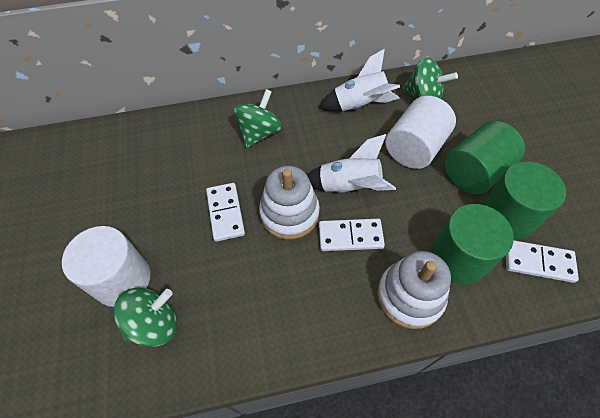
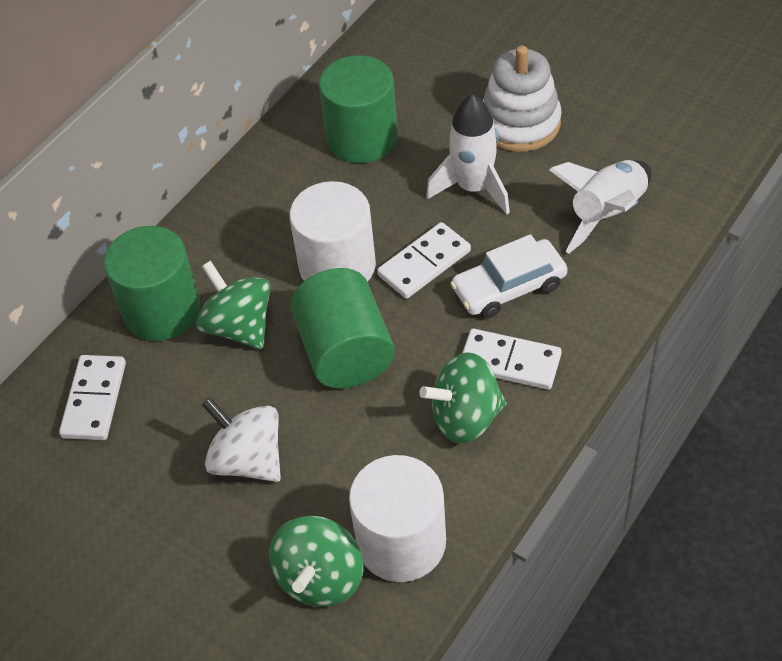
white car: 0 -> 1
white spinning top: 0 -> 1
white stacking toy: 2 -> 1

